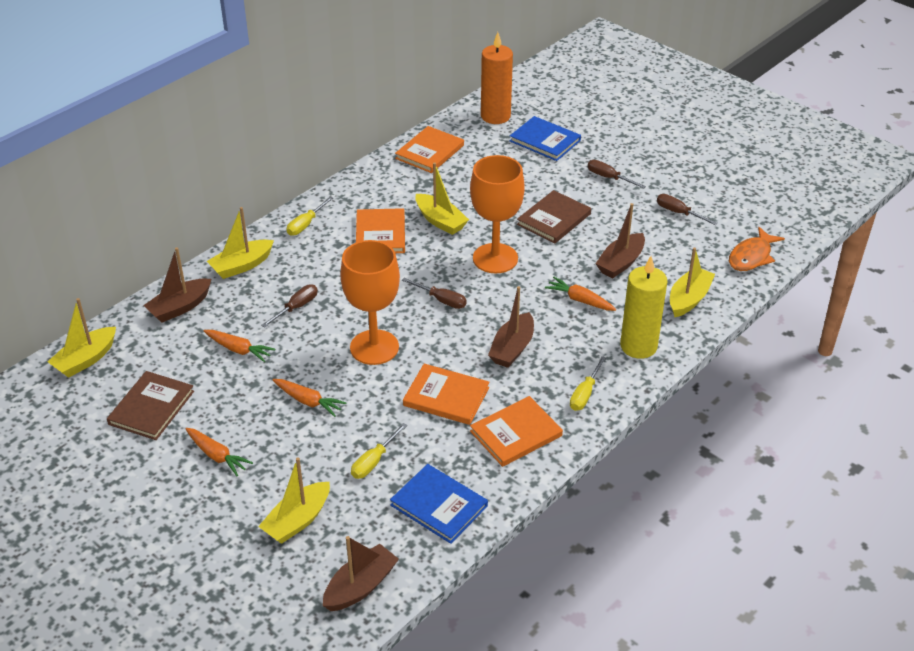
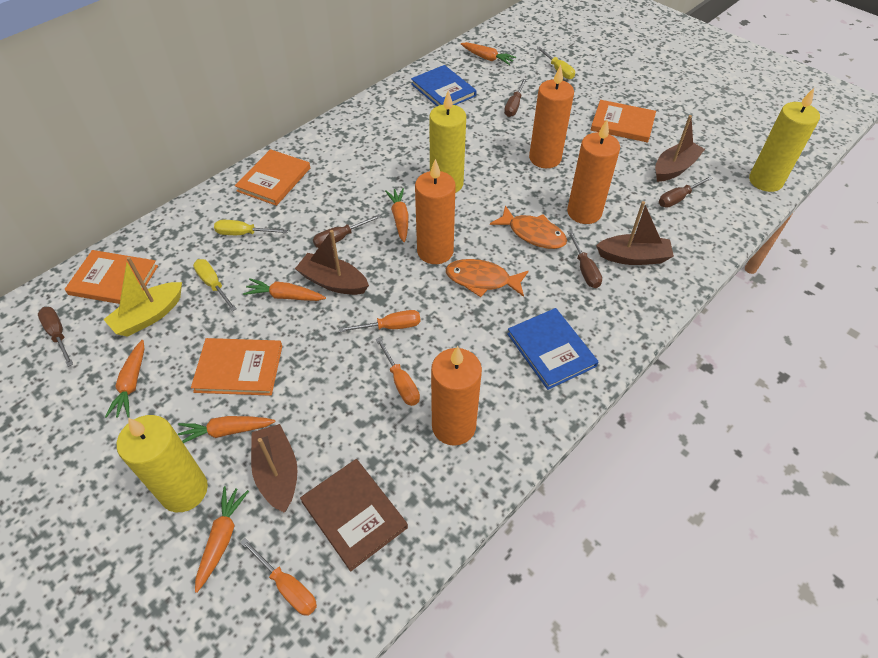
brown book: 2 -> 1
brown screwdriver: 4 -> 5
orange candle: 1 -> 4
orange carrot: 4 -> 6
orange fish: 1 -> 2
orange goblet: 2 -> 0
orange screwdriver: 0 -> 3
yellow boat: 5 -> 1
yellow candle: 1 -> 3

